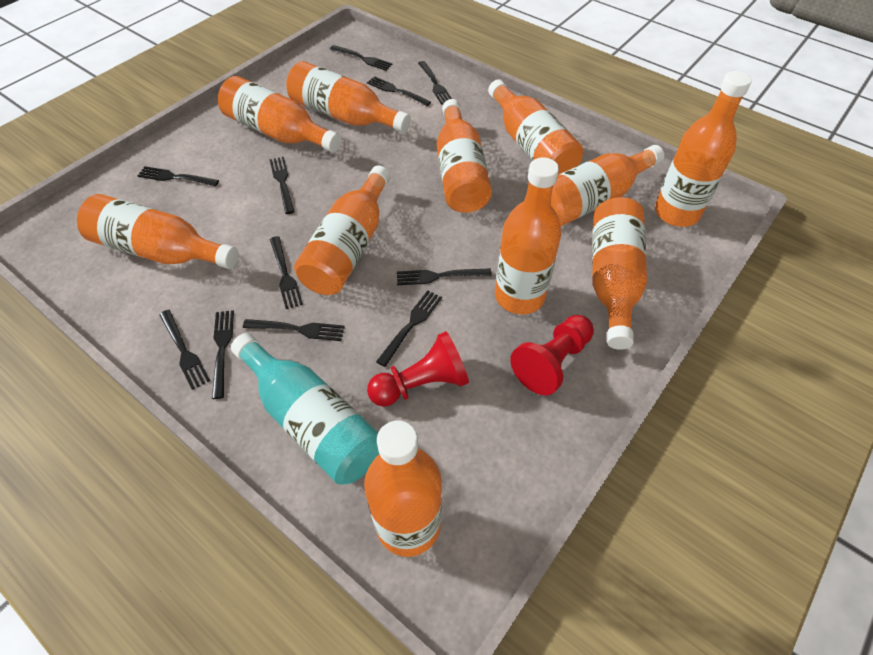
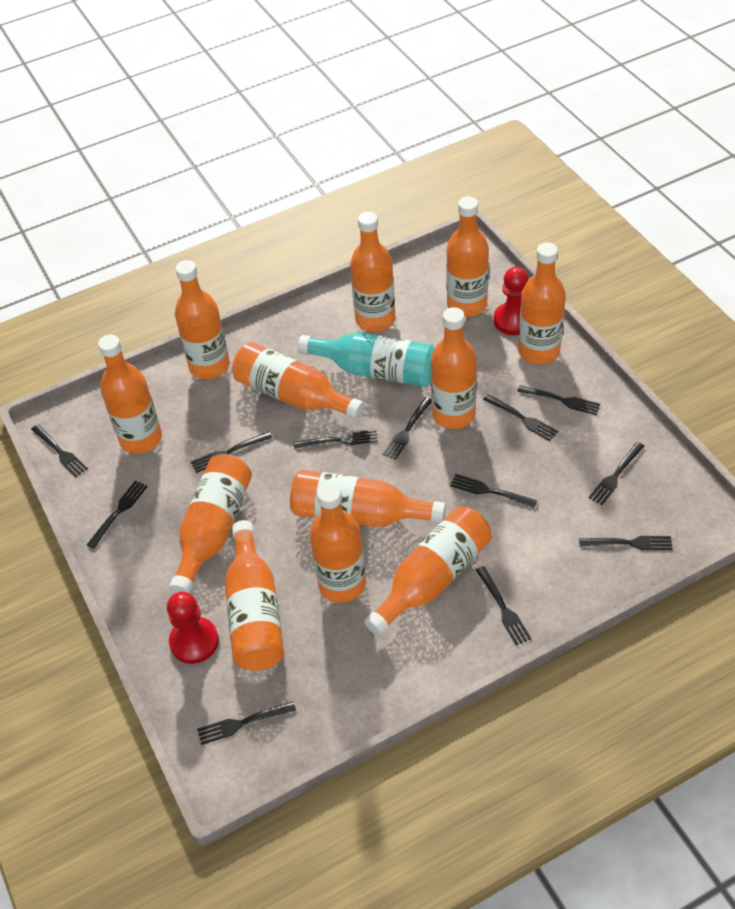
black fork: 11 -> 12
orange bottle: 11 -> 12

